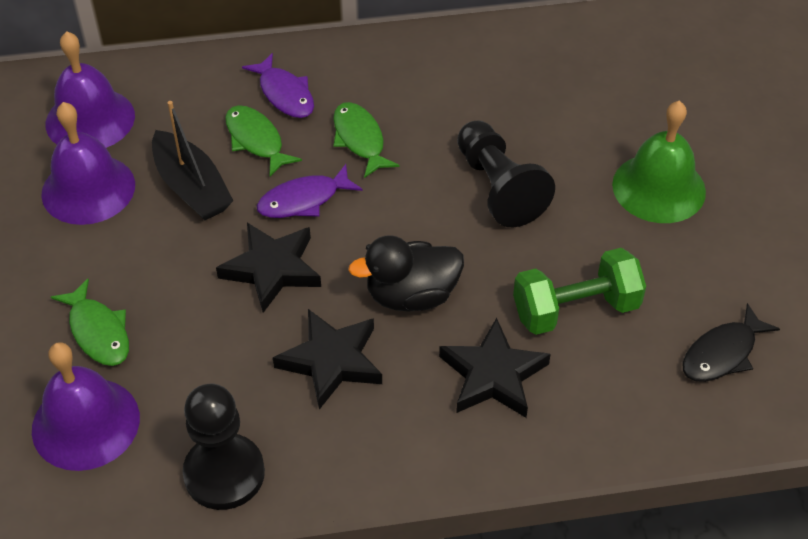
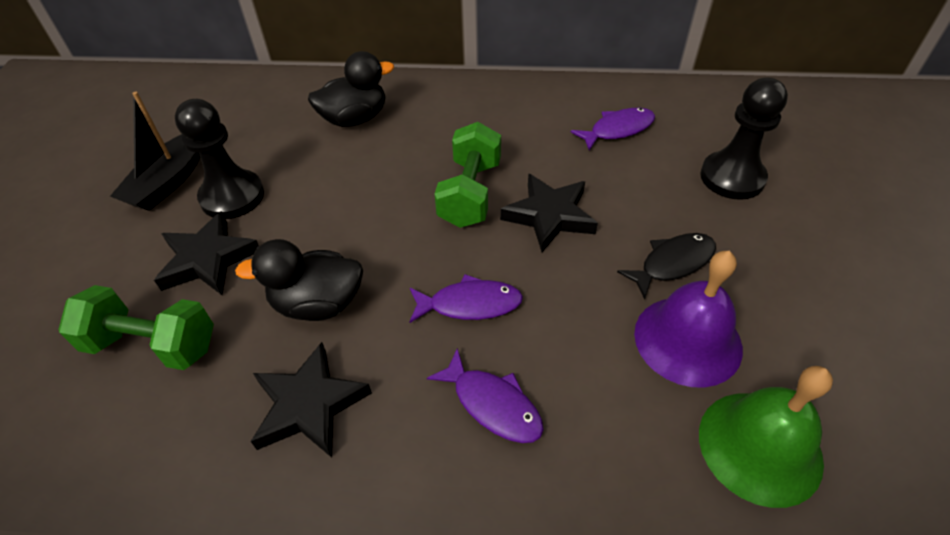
black duck: 1 -> 2
green dumbbell: 1 -> 2
green fish: 3 -> 0
purple bell: 3 -> 1
purple fish: 2 -> 3

